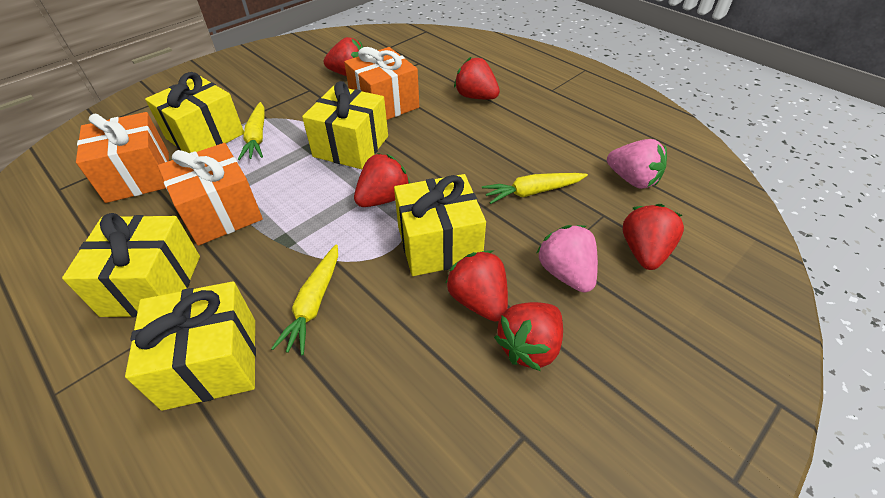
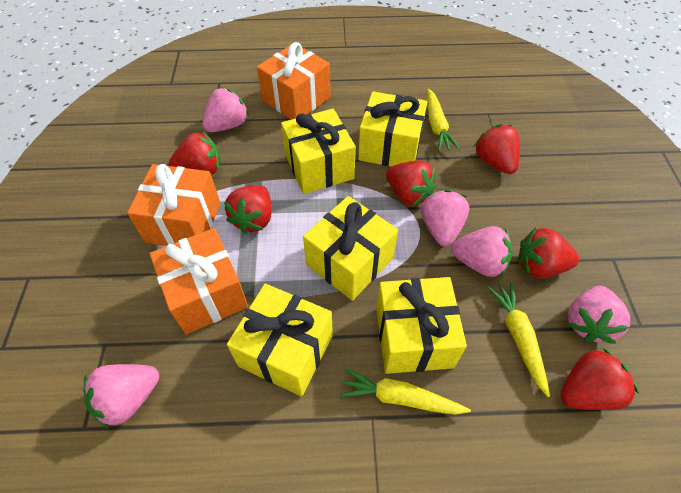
pink strawberry: 2 -> 5

